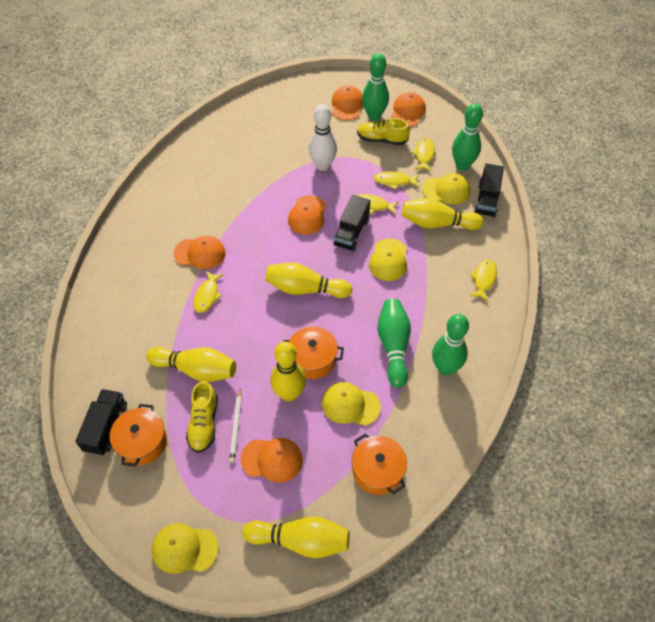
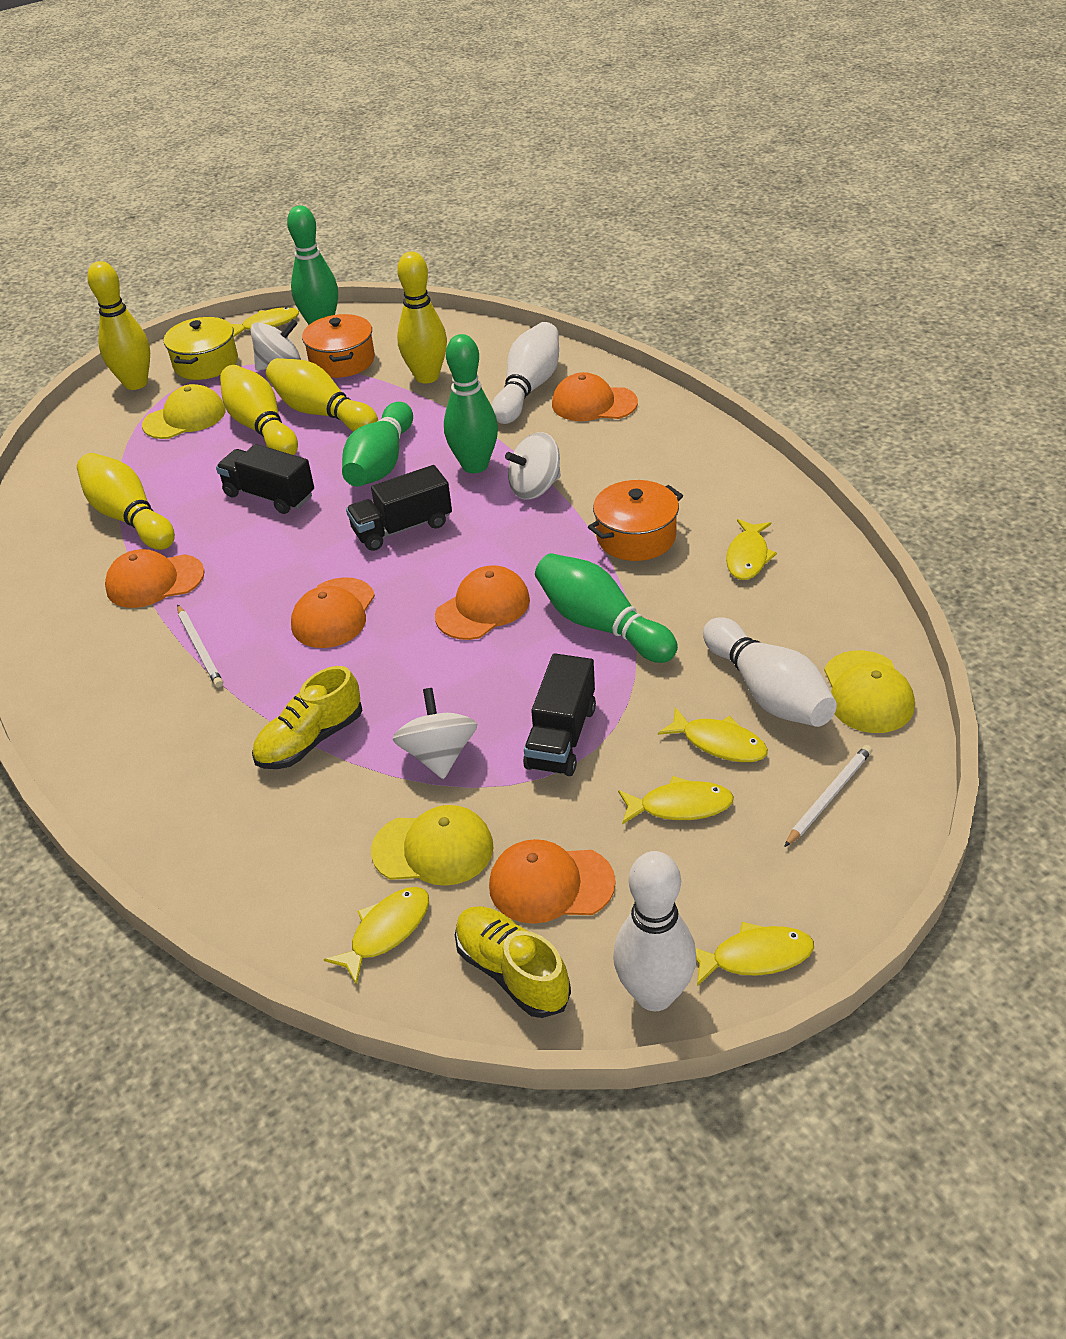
orange pot: 3 -> 2
white bowling pin: 1 -> 3
white pencil: 1 -> 2
white spinning top: 0 -> 3
yellow cap: 4 -> 3
yellow fish: 5 -> 6
yellow pot: 0 -> 1

